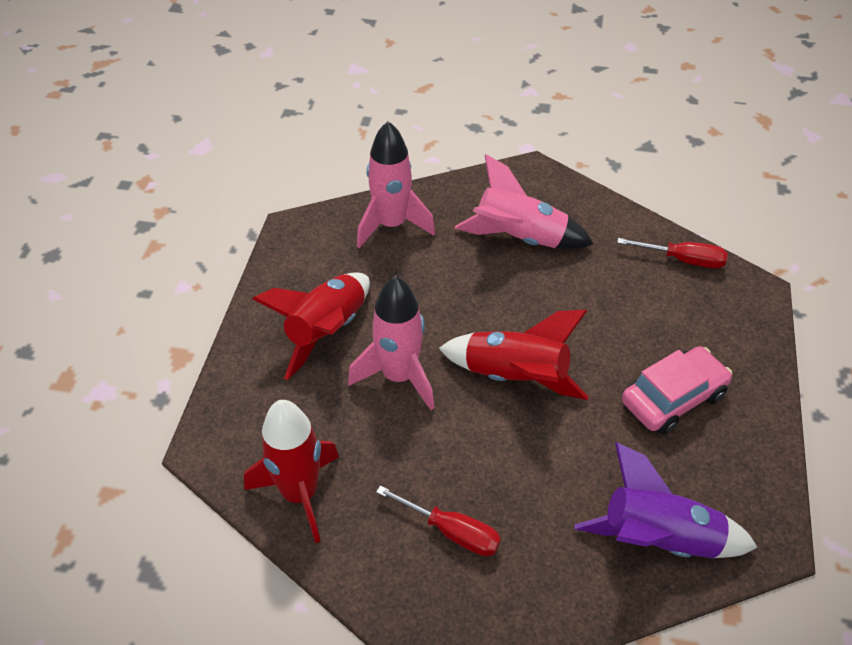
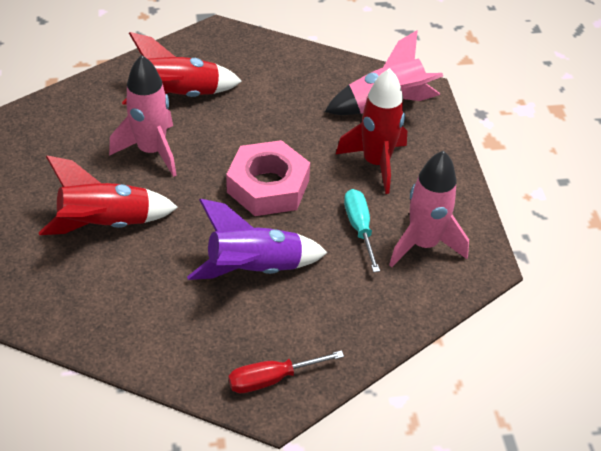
pink car: 1 -> 0
pink nut: 0 -> 1
red screwdriver: 2 -> 1
turquoise screwdriver: 0 -> 1

